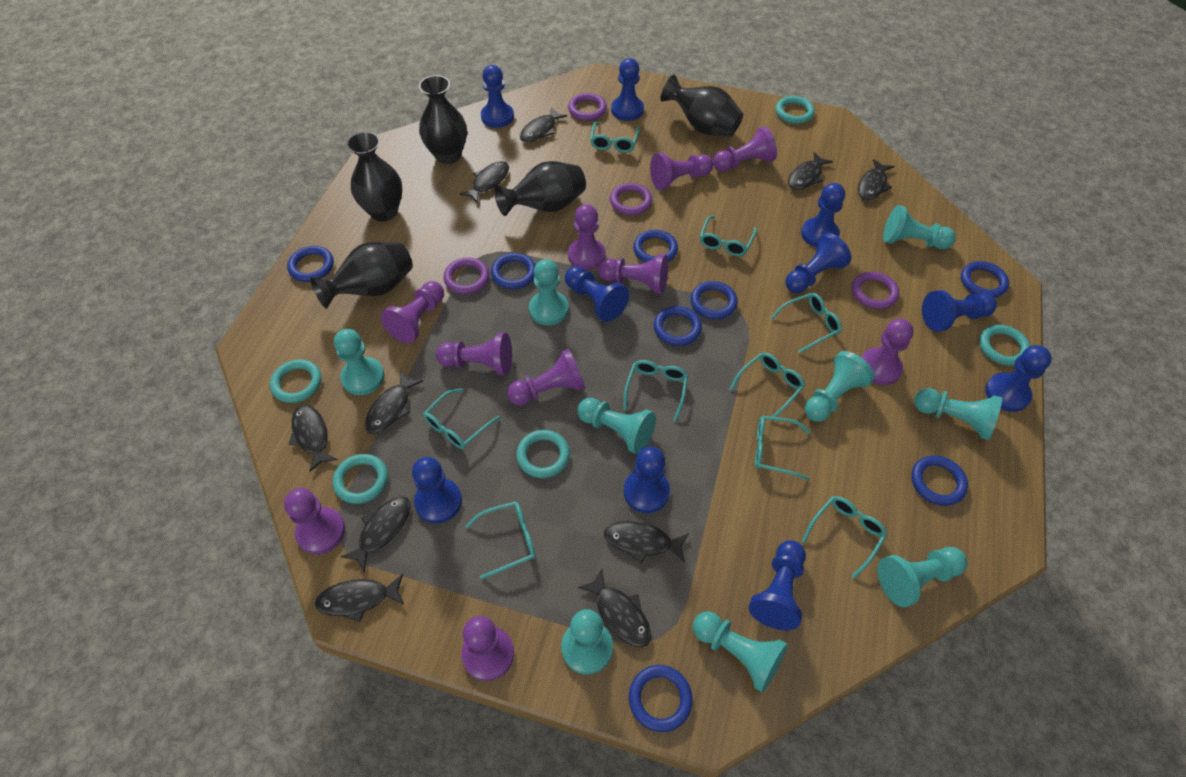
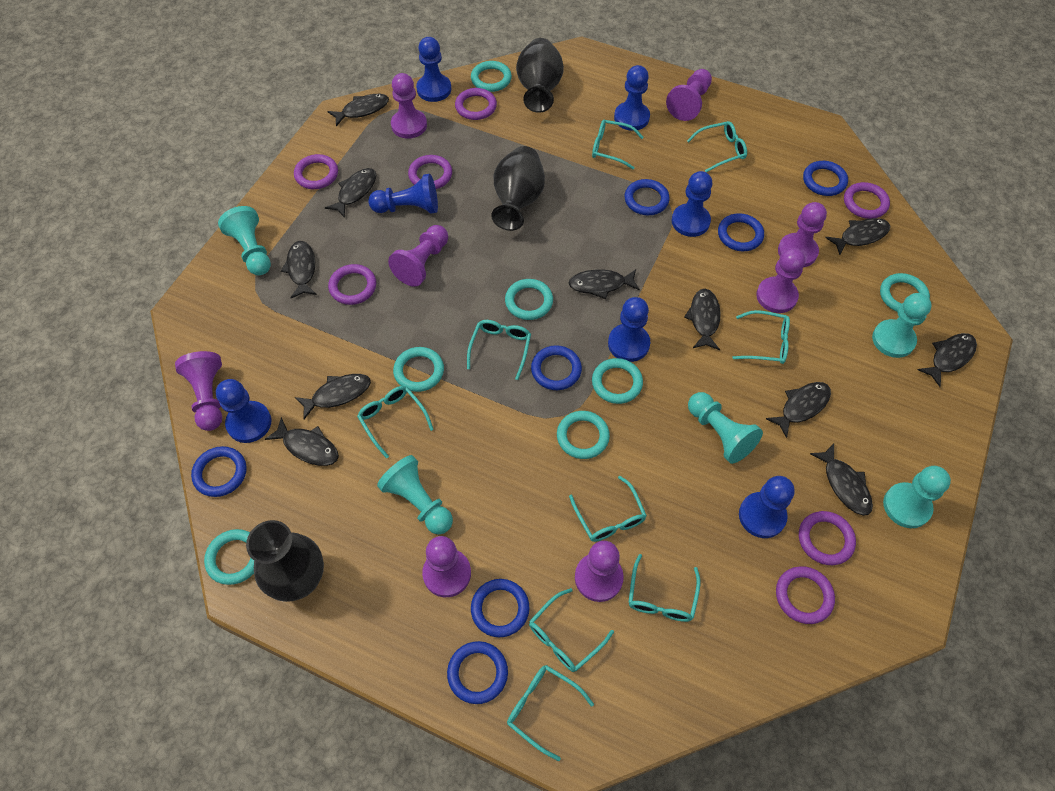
black fish: 10 -> 11
black vase: 5 -> 3
blue pawn: 10 -> 7
blue ring: 8 -> 7
purple pawn: 10 -> 8
purple ring: 4 -> 7
turquoise pawn: 9 -> 5
turquoise ring: 5 -> 7

